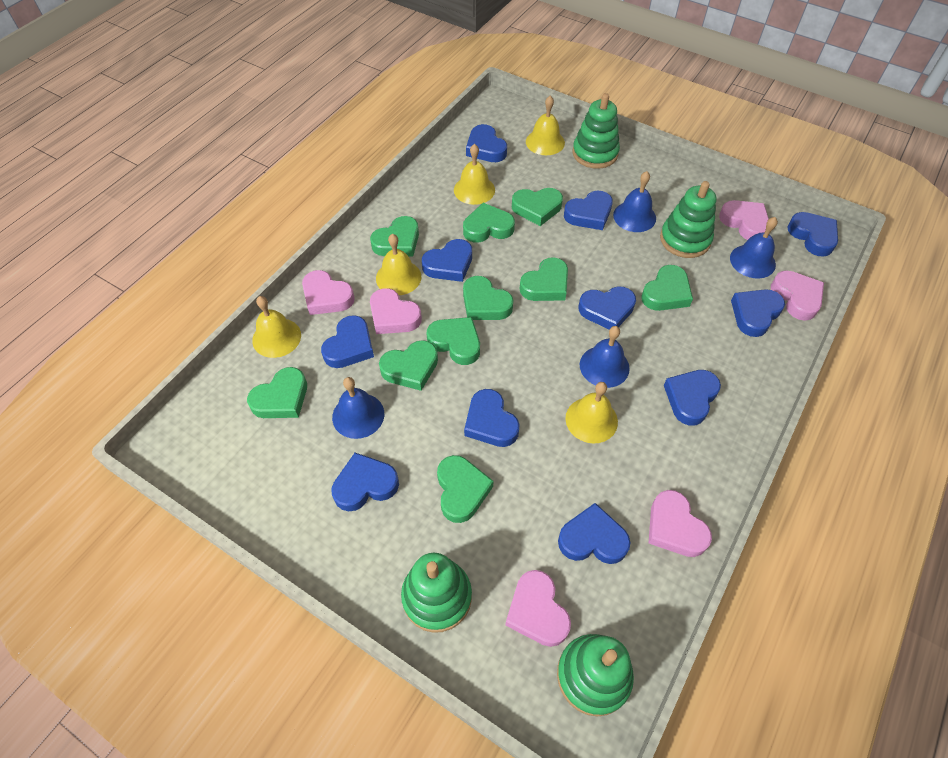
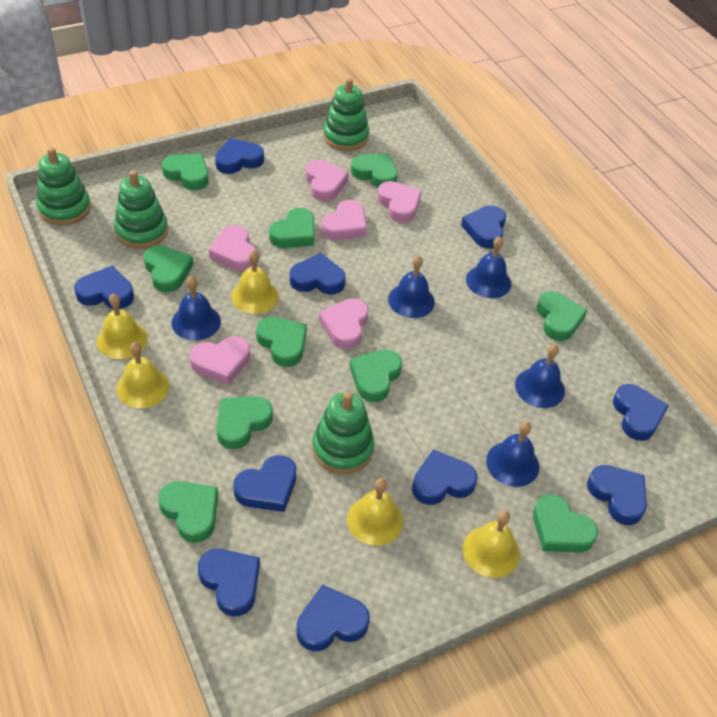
blue bell: 4 -> 5
blue heart: 11 -> 10

